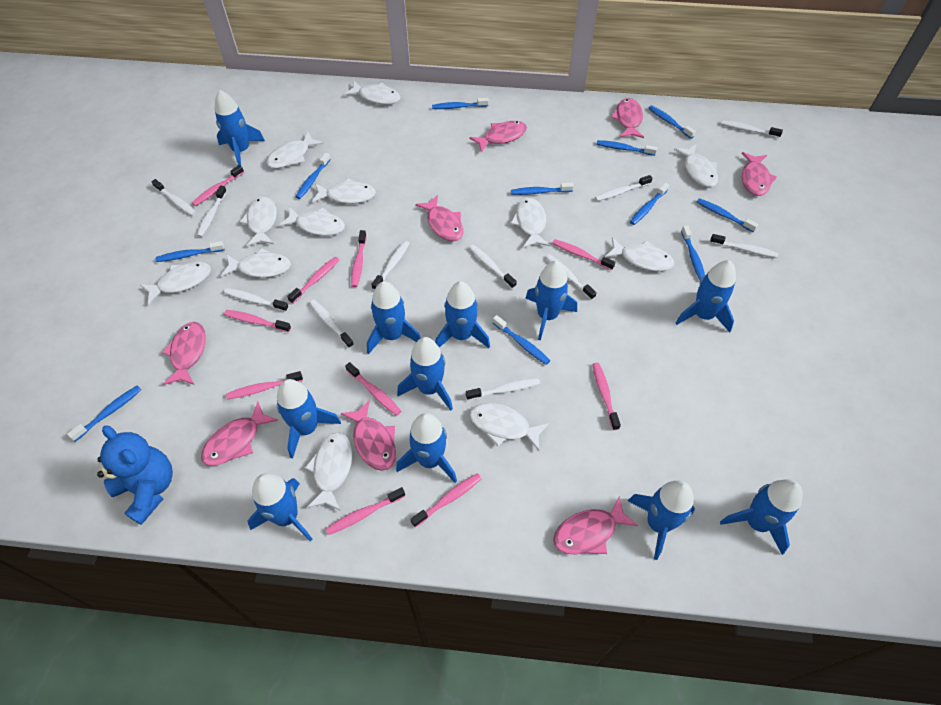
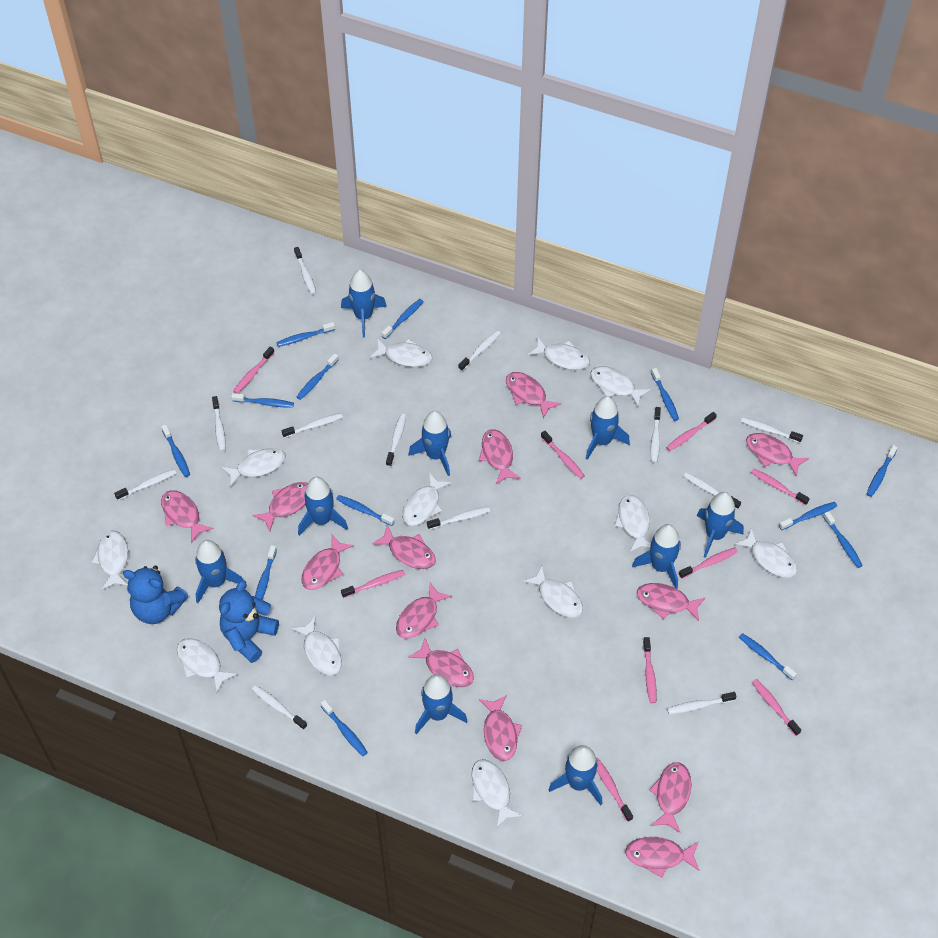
blue rocket: 11 -> 9
blue teddy bear: 1 -> 2
blue toothbrush: 11 -> 13
pink fish: 8 -> 13
pink toothbrush: 10 -> 9
white toothbrush: 11 -> 12

